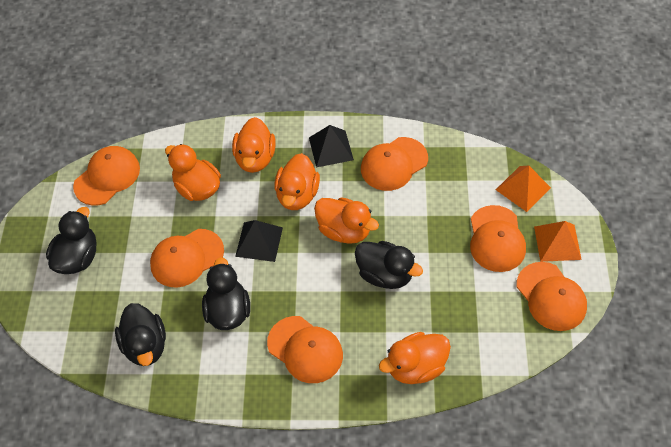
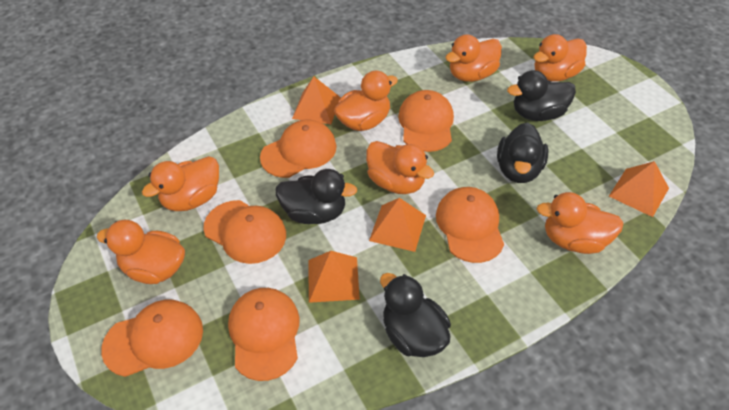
black pyramid: 2 -> 0
orange duck: 5 -> 7
orange pyramid: 2 -> 4

